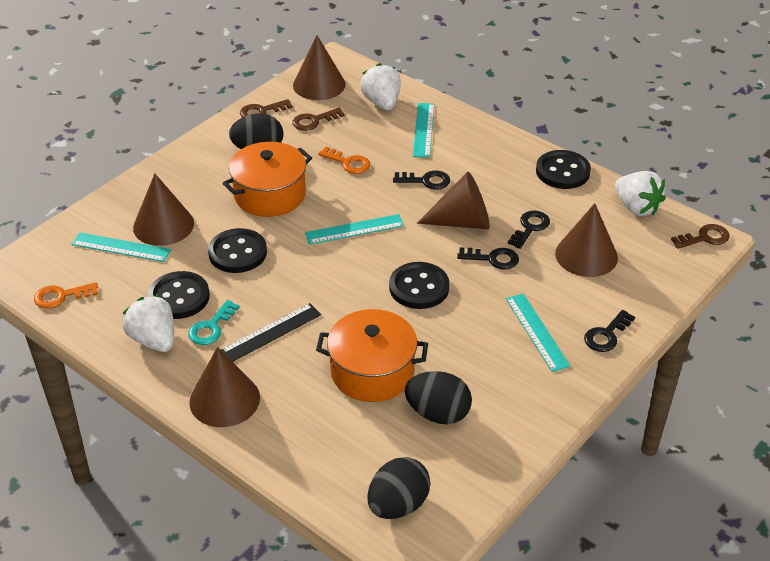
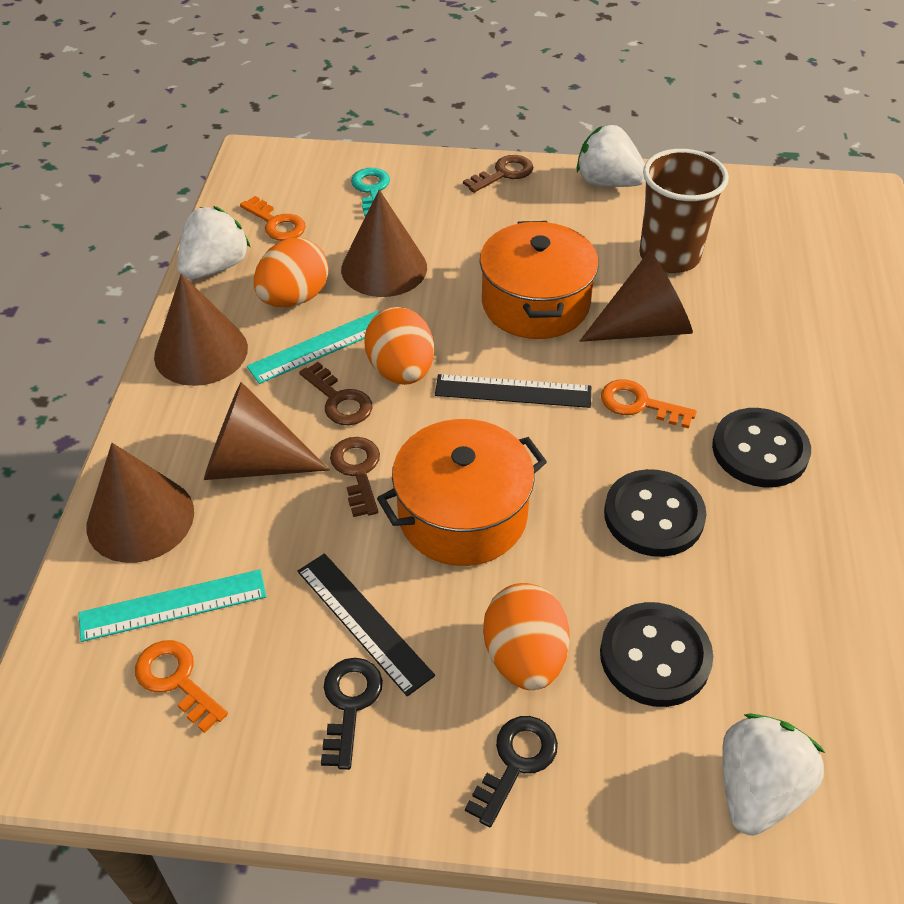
black button: 4 -> 3
black egg: 3 -> 0
black key: 4 -> 2
black ruler: 1 -> 2
brown cup: 0 -> 1
orange egg: 0 -> 3
orange key: 2 -> 3
turquoise ruler: 4 -> 2

